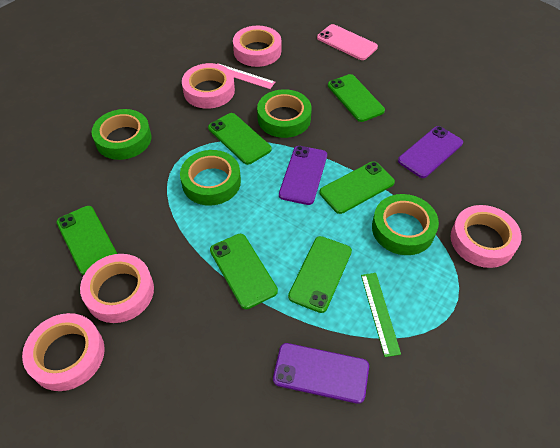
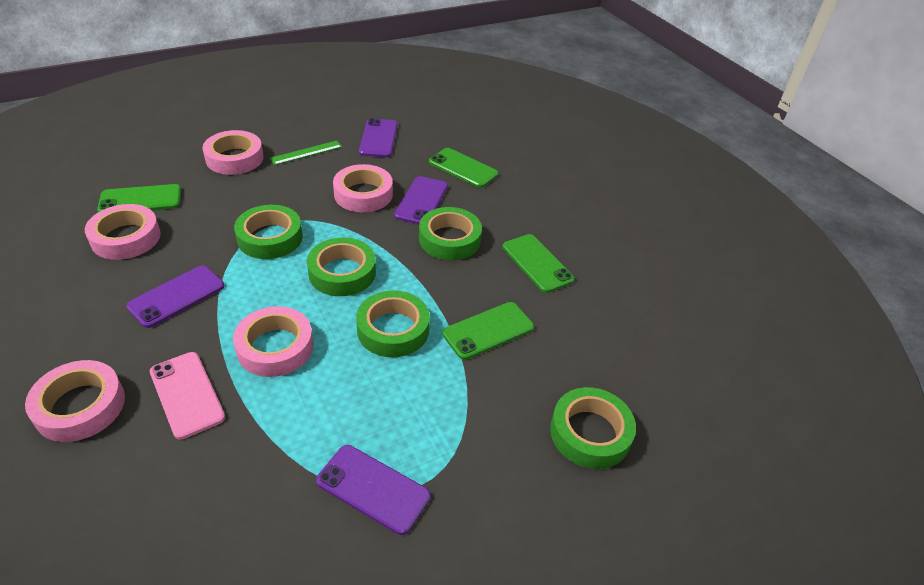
green phone: 6 -> 4
green tape: 4 -> 5
pink ruler: 1 -> 0
purple phone: 3 -> 4

